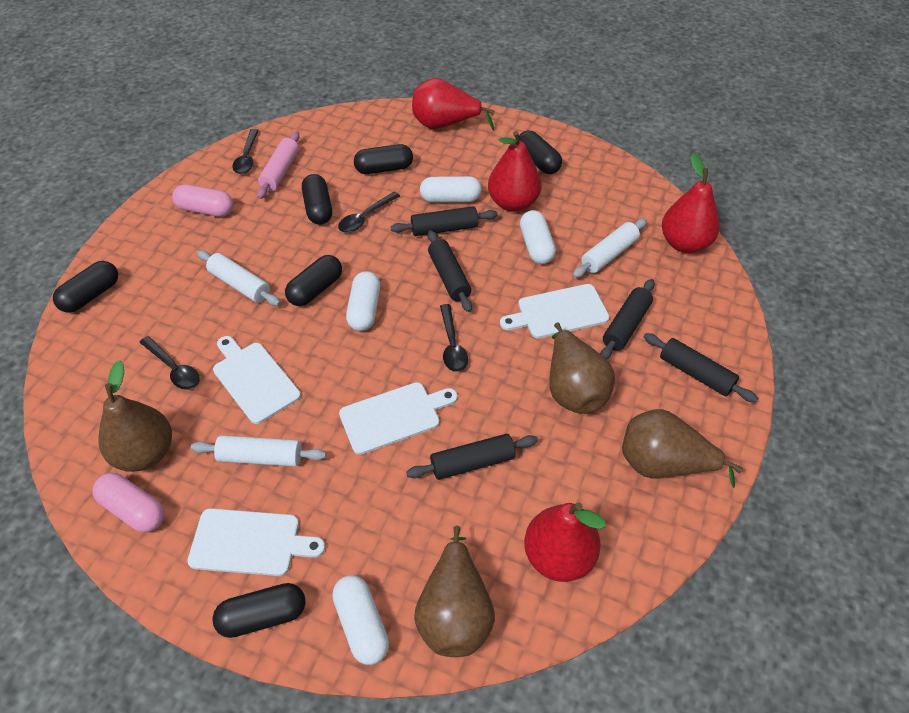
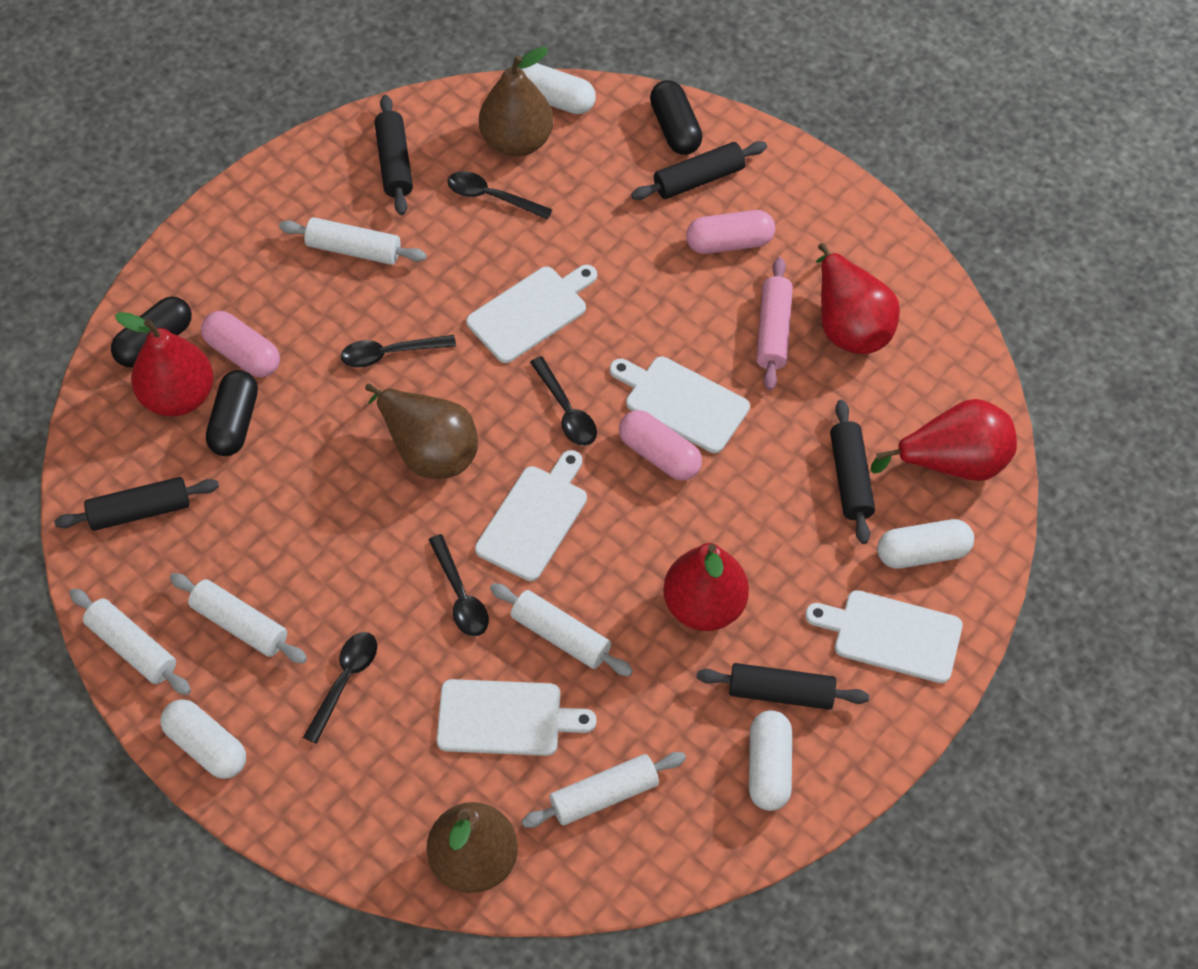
black capsule: 6 -> 3
black spoon: 4 -> 5
brown pear: 4 -> 3
pink capsule: 2 -> 3
white cutting board: 4 -> 5
white rolling pin: 3 -> 5

